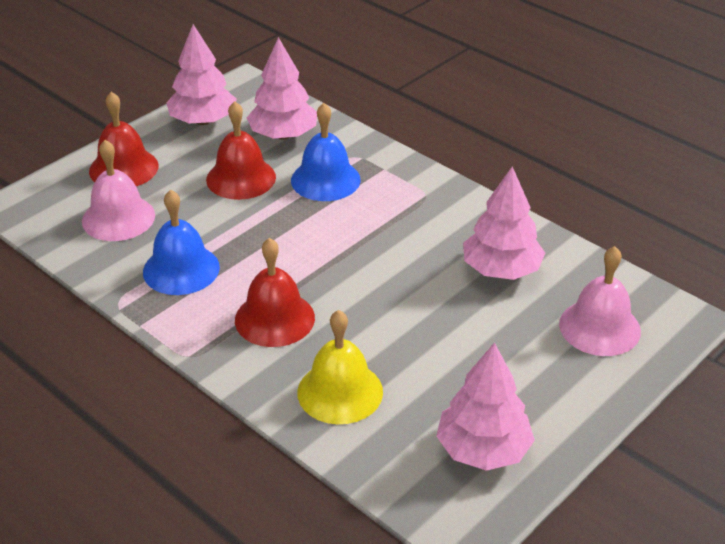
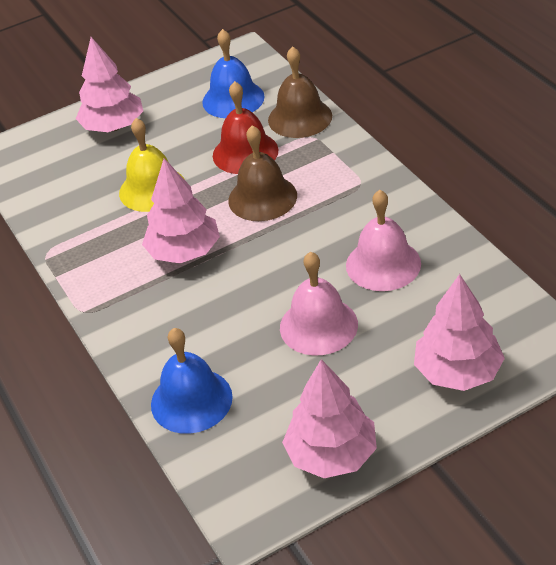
brown bell: 0 -> 2
red bell: 3 -> 1

